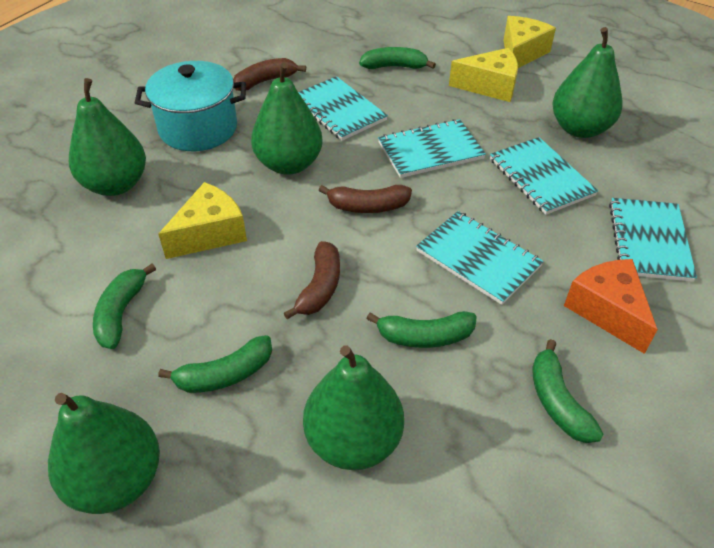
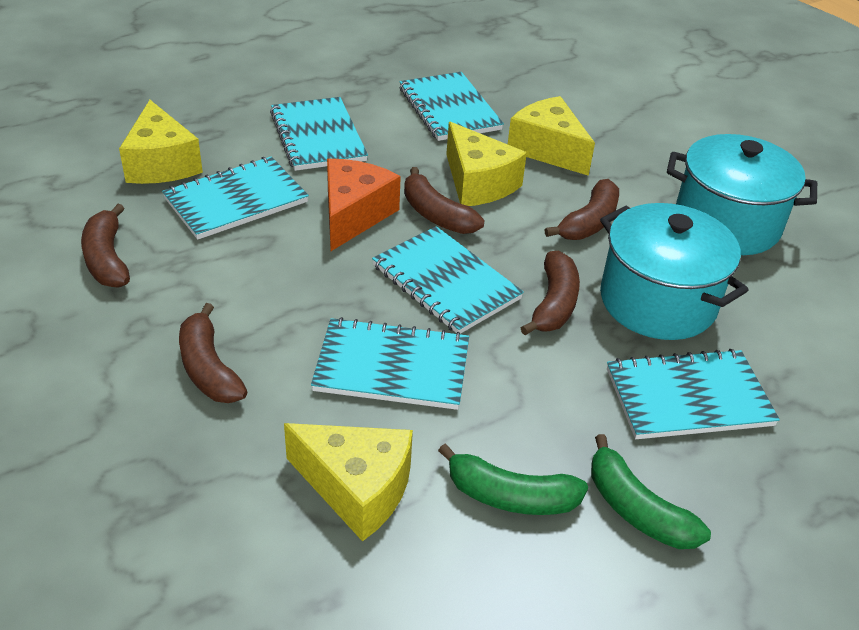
brown banana: 3 -> 5
green banana: 5 -> 2
green pear: 5 -> 0
turquoise notebook: 5 -> 6
turquoise pot: 1 -> 2
yellow cheese: 3 -> 4

